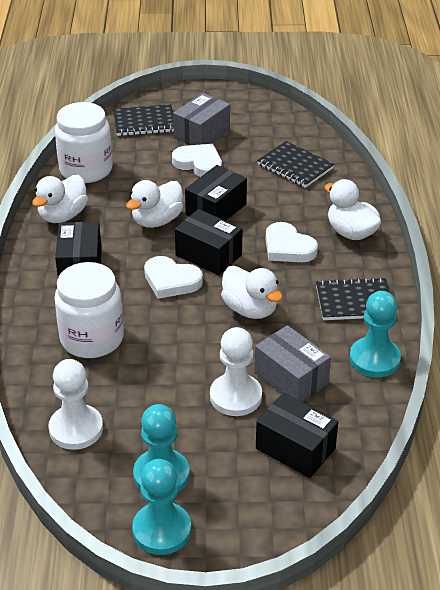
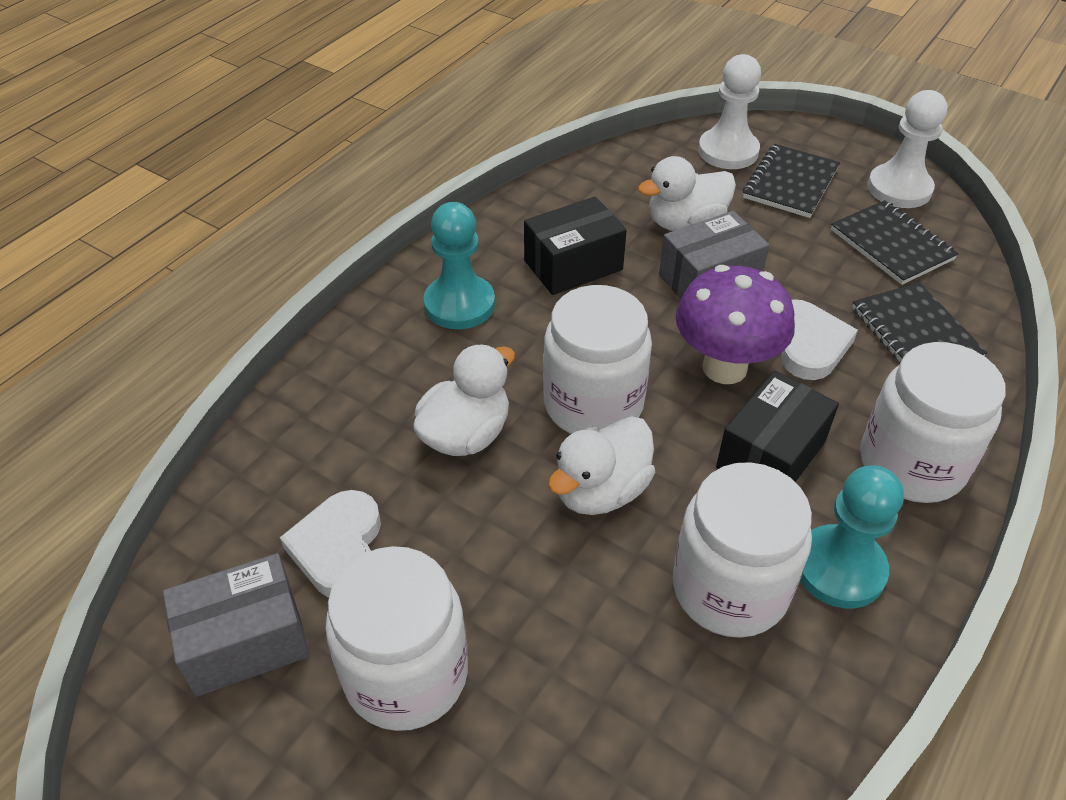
black box: 4 -> 2
purple mushroom: 0 -> 1
turquoise pawn: 3 -> 2
white duck: 4 -> 3
white heart: 3 -> 2
white jar: 2 -> 4

